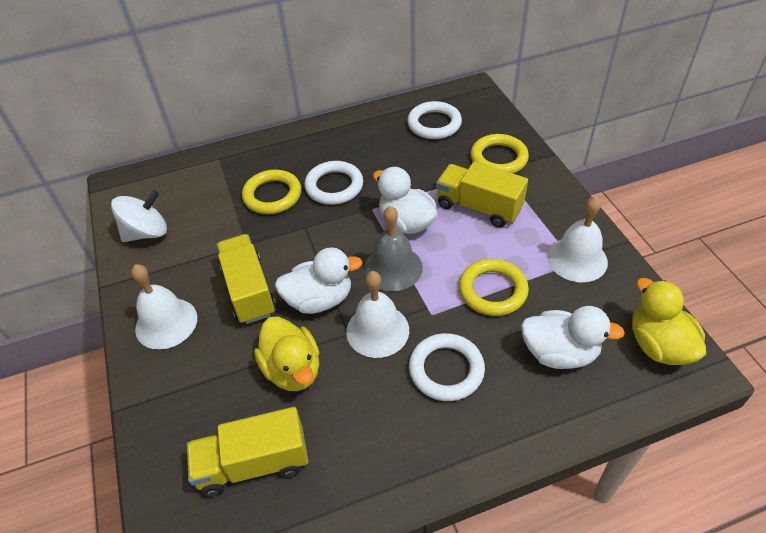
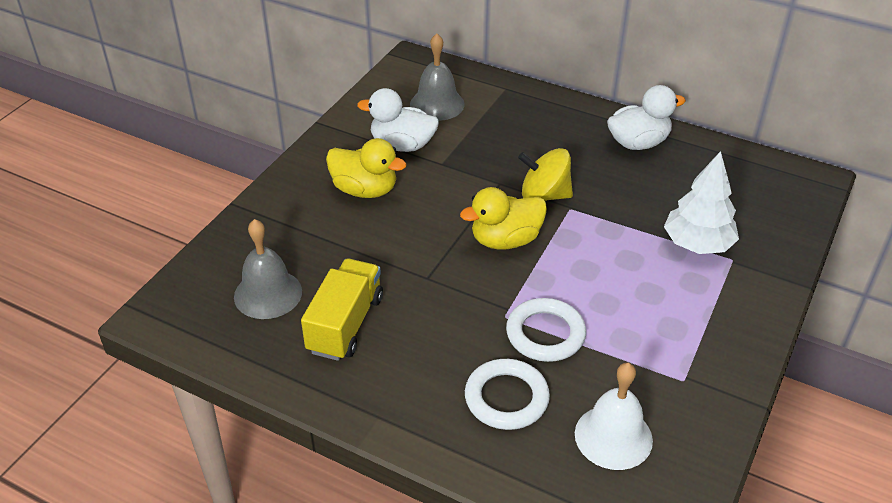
grey bell: 1 -> 2
white bell: 3 -> 1
white duck: 3 -> 2
white ring: 3 -> 2
white spinning top: 1 -> 0
white tree: 0 -> 1
yellow ring: 3 -> 0
yellow spinning top: 0 -> 1
yellow truck: 3 -> 1

